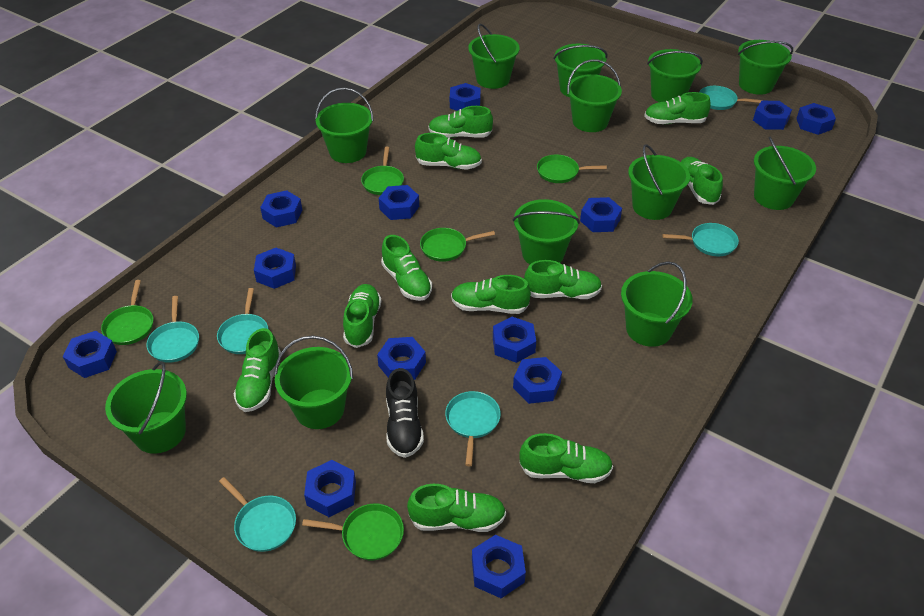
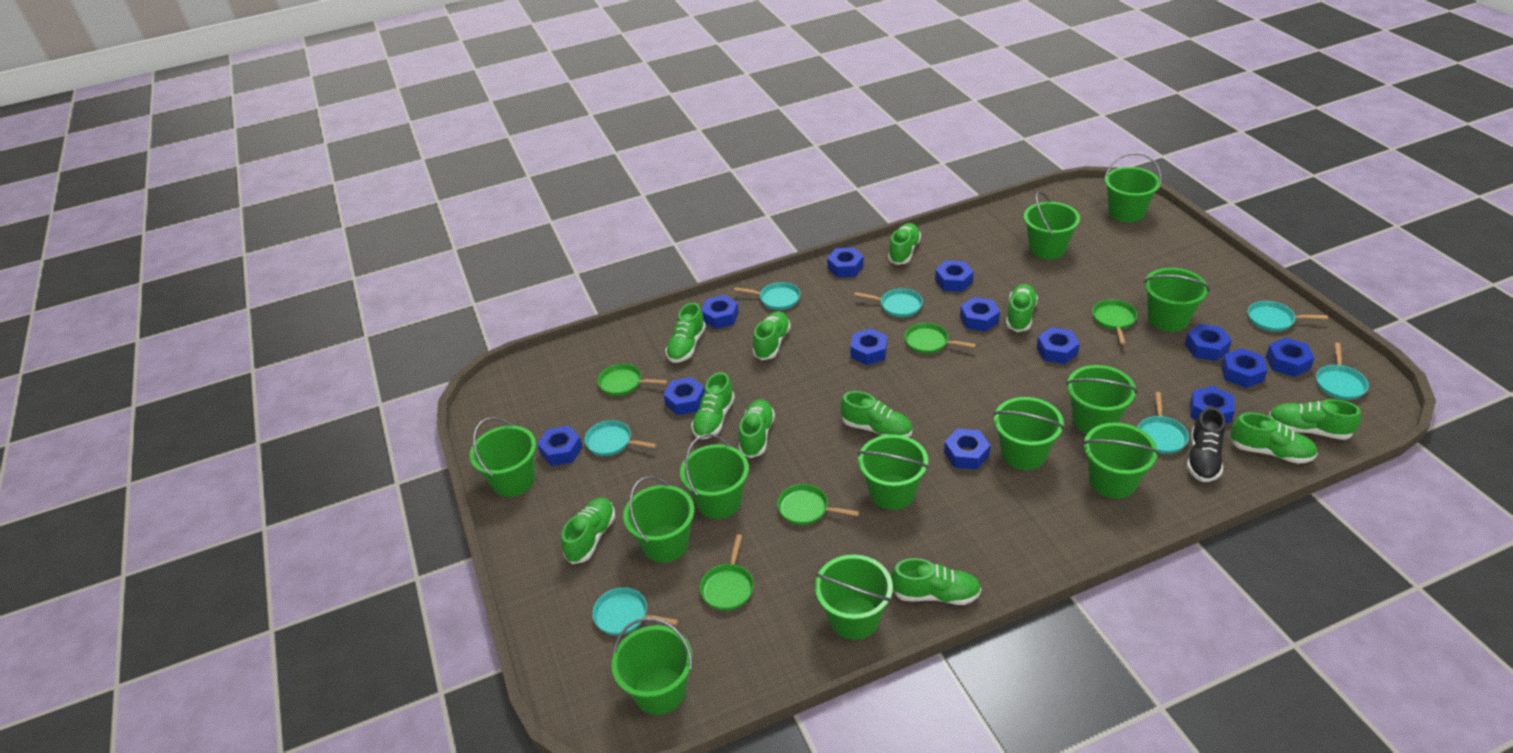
turquoise pan: 6 -> 7

